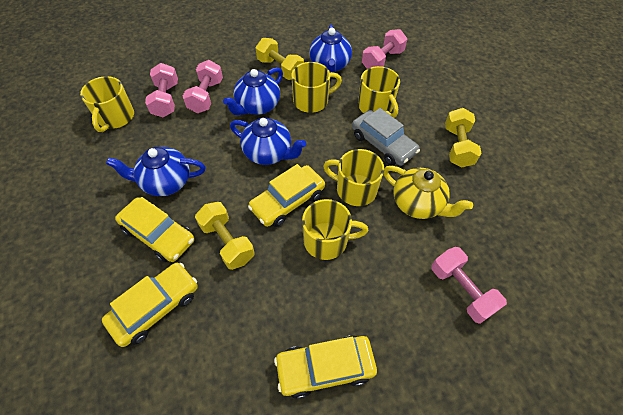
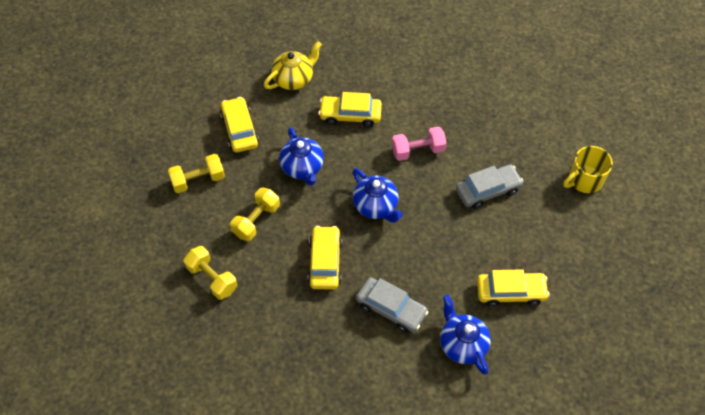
blue teapot: 4 -> 3
grey car: 1 -> 2
pink dumbbell: 4 -> 1
yellow mug: 5 -> 1

